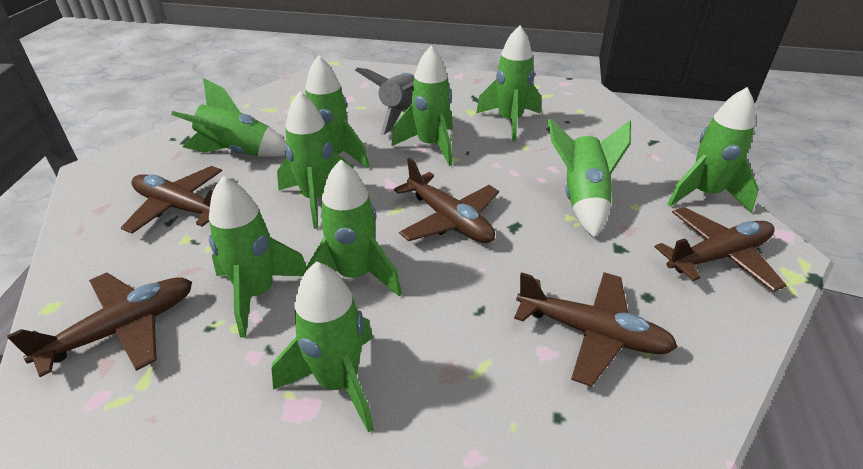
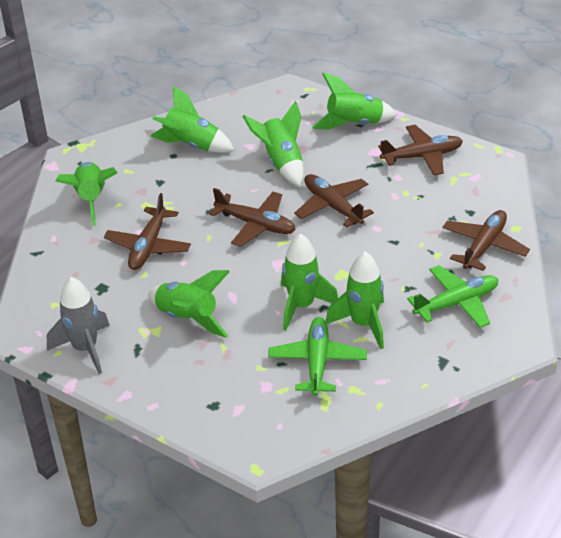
green plane: 0 -> 2
green rocket: 10 -> 7

